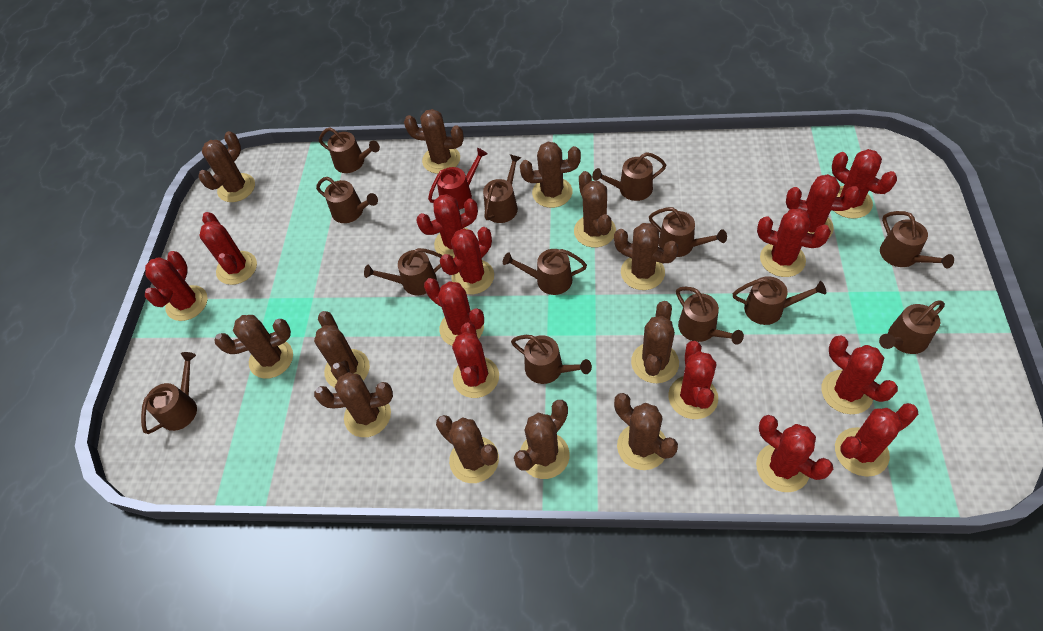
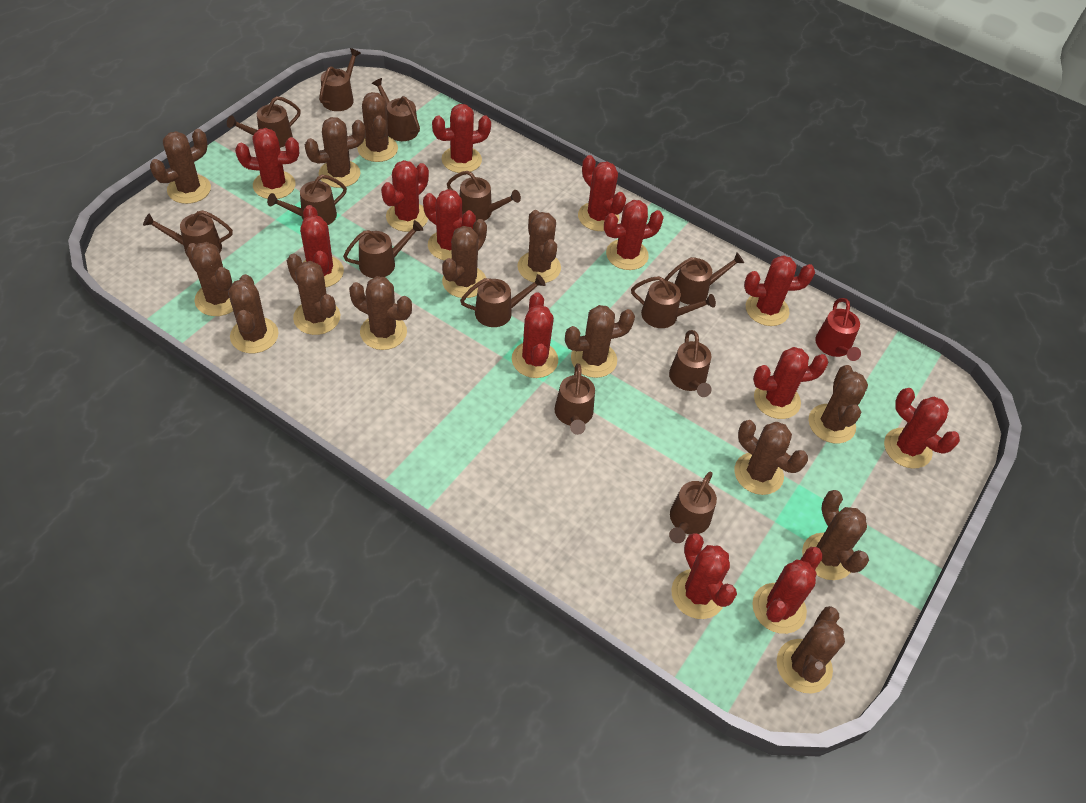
brown cactus: 12 -> 14

